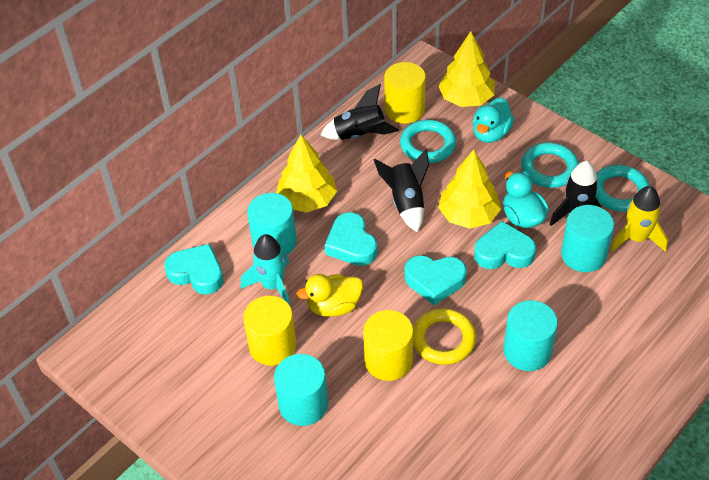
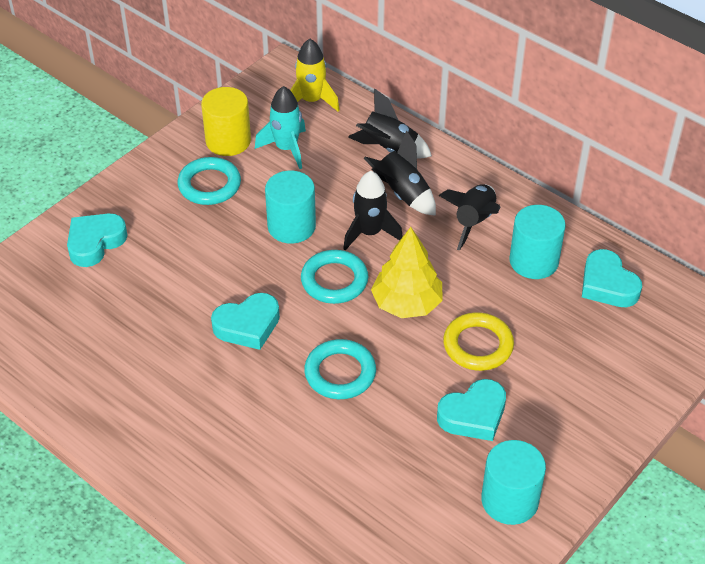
black rocket: 3 -> 4
turquoise cylinder: 4 -> 3
turquoise duck: 2 -> 0
yellow cylinder: 3 -> 1
yellow duck: 1 -> 0
yellow tree: 3 -> 1

